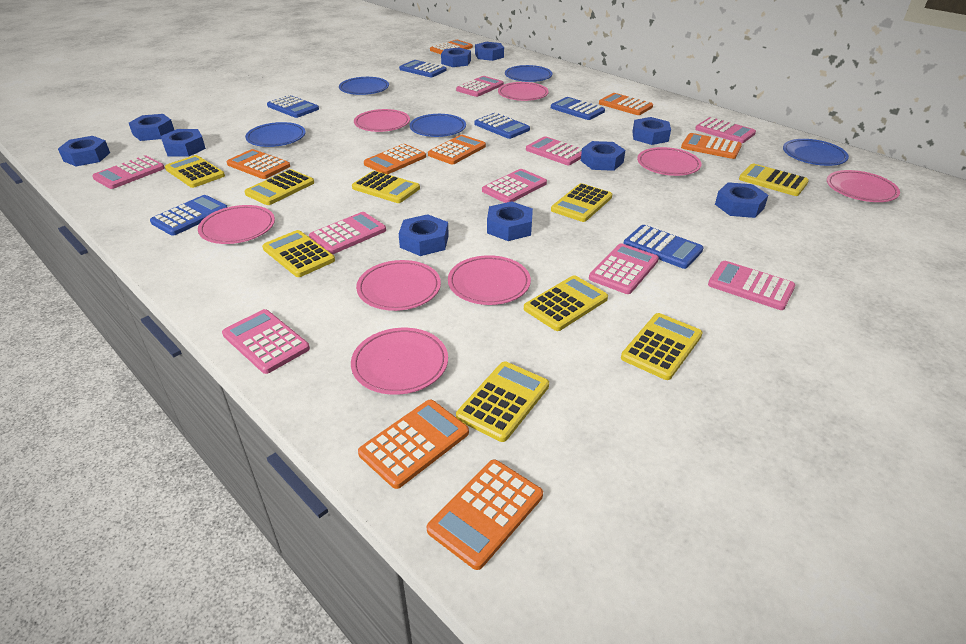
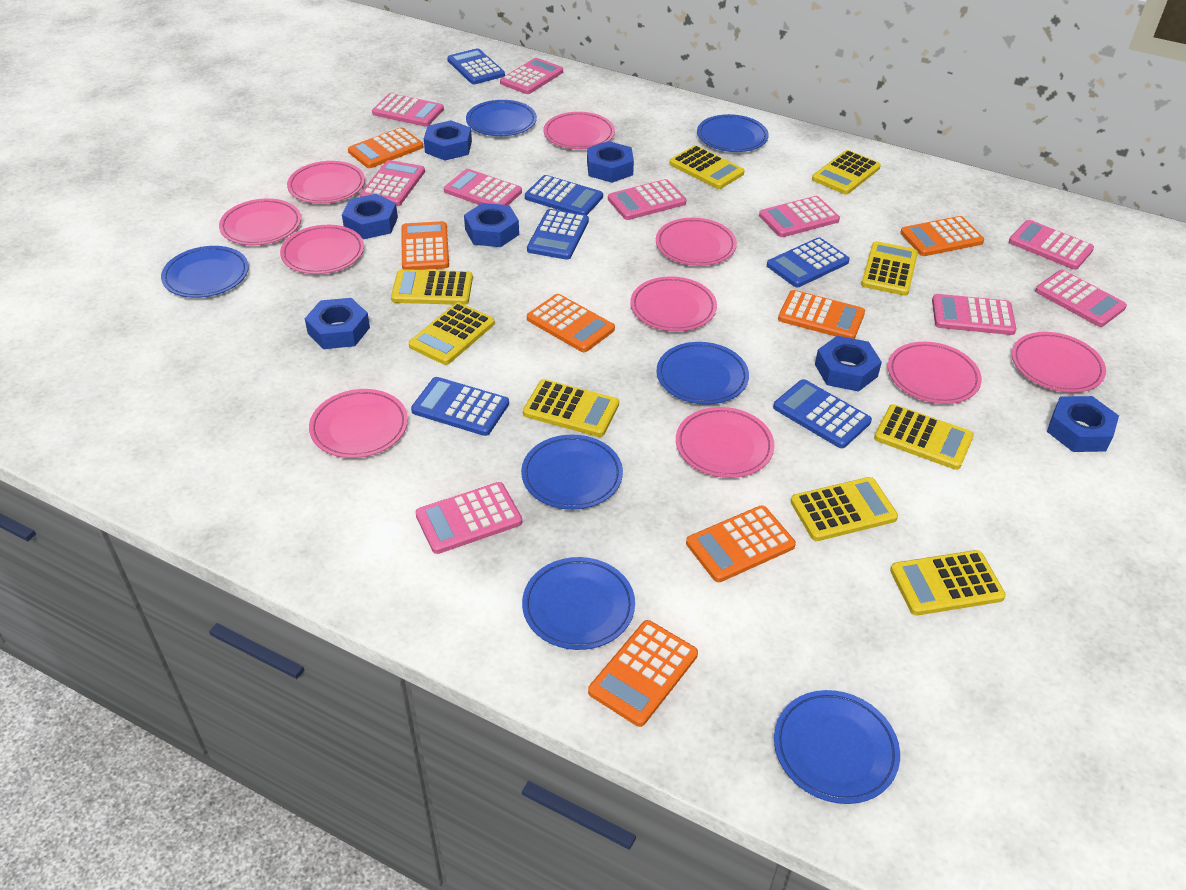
blue nut: 10 -> 7
blue plate: 5 -> 7
orange calculator: 8 -> 7
pink calculator: 9 -> 10
pink plate: 8 -> 10

